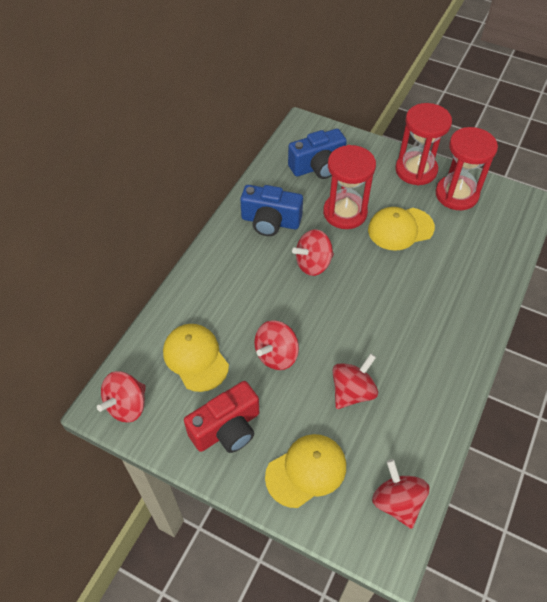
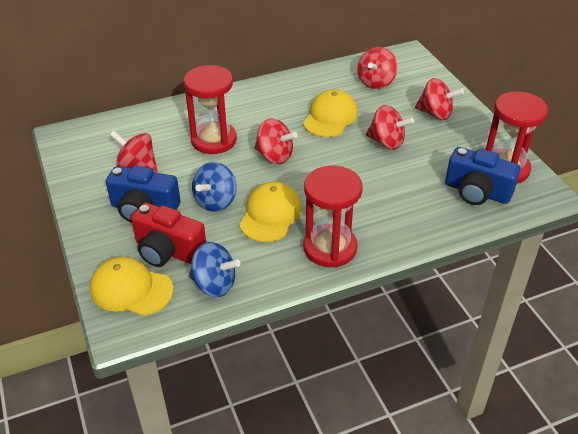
blue spinning top: 0 -> 2

